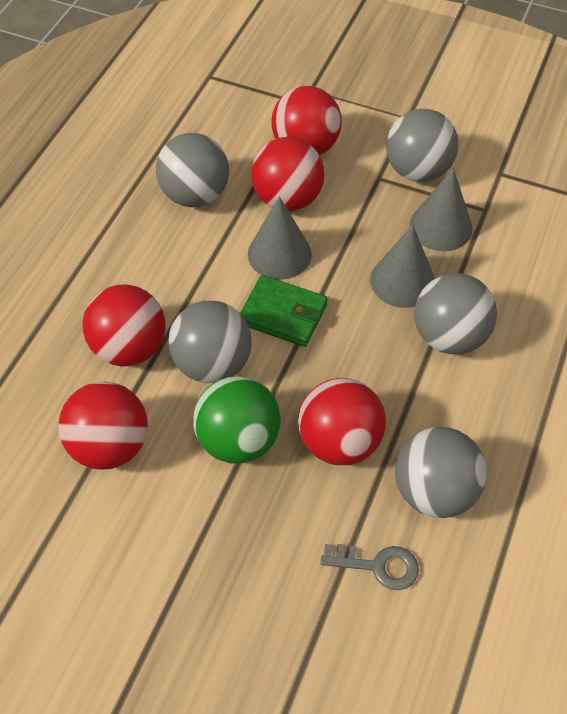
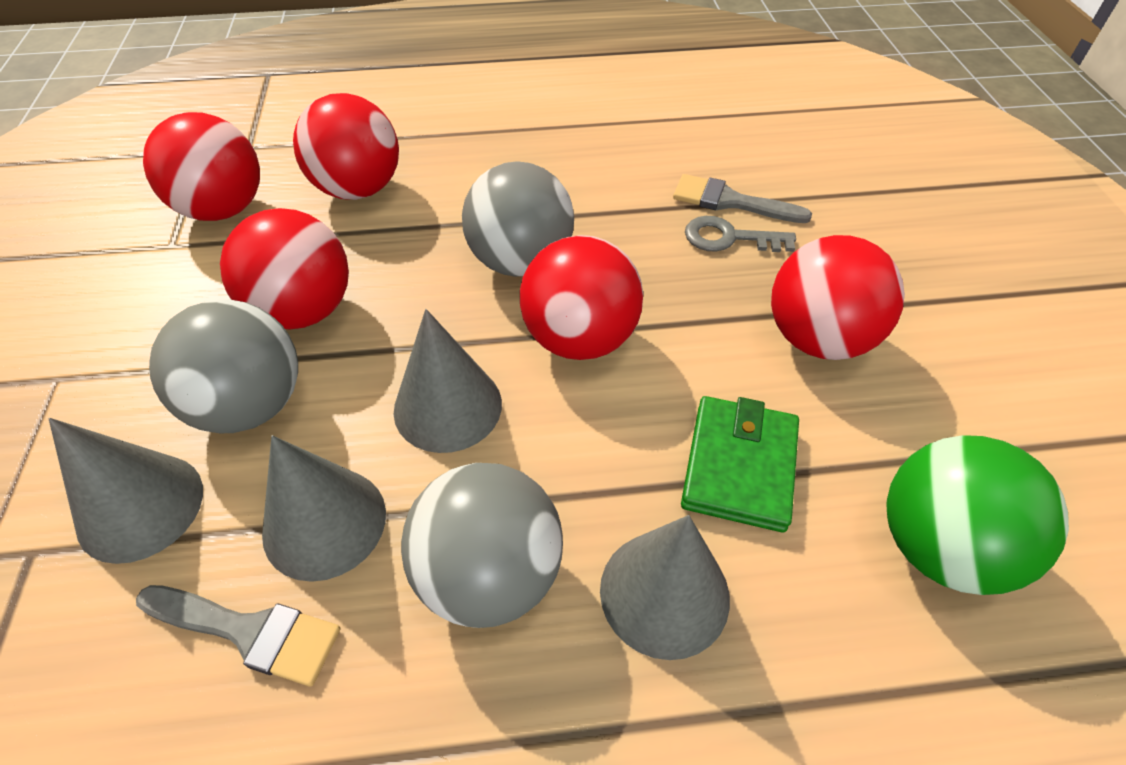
grey ball: 5 -> 3
grey brush: 0 -> 2
grey cone: 3 -> 4

